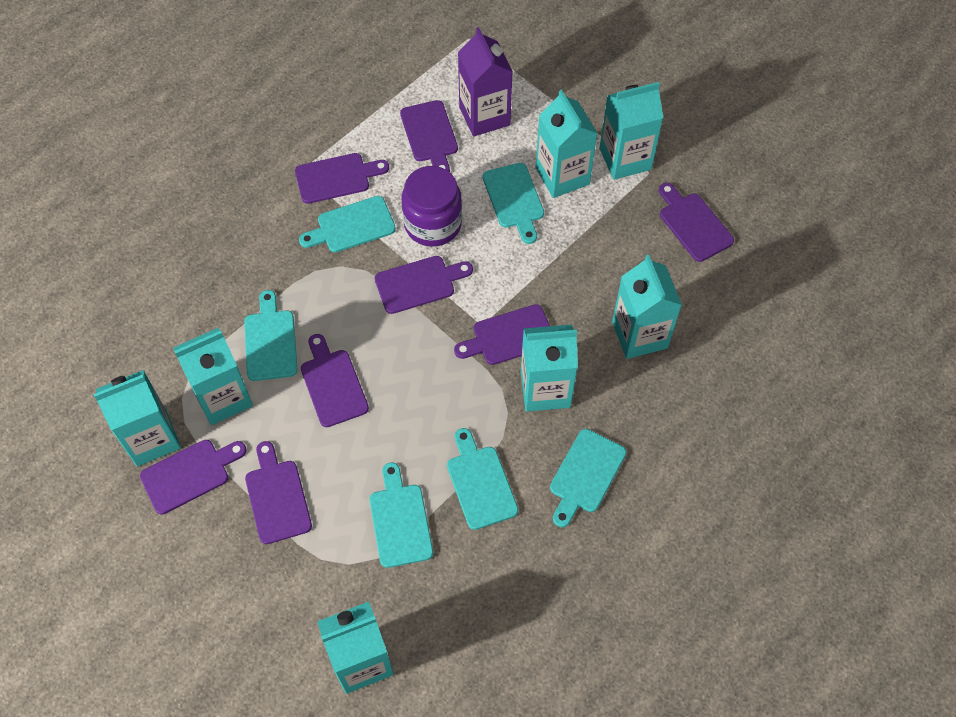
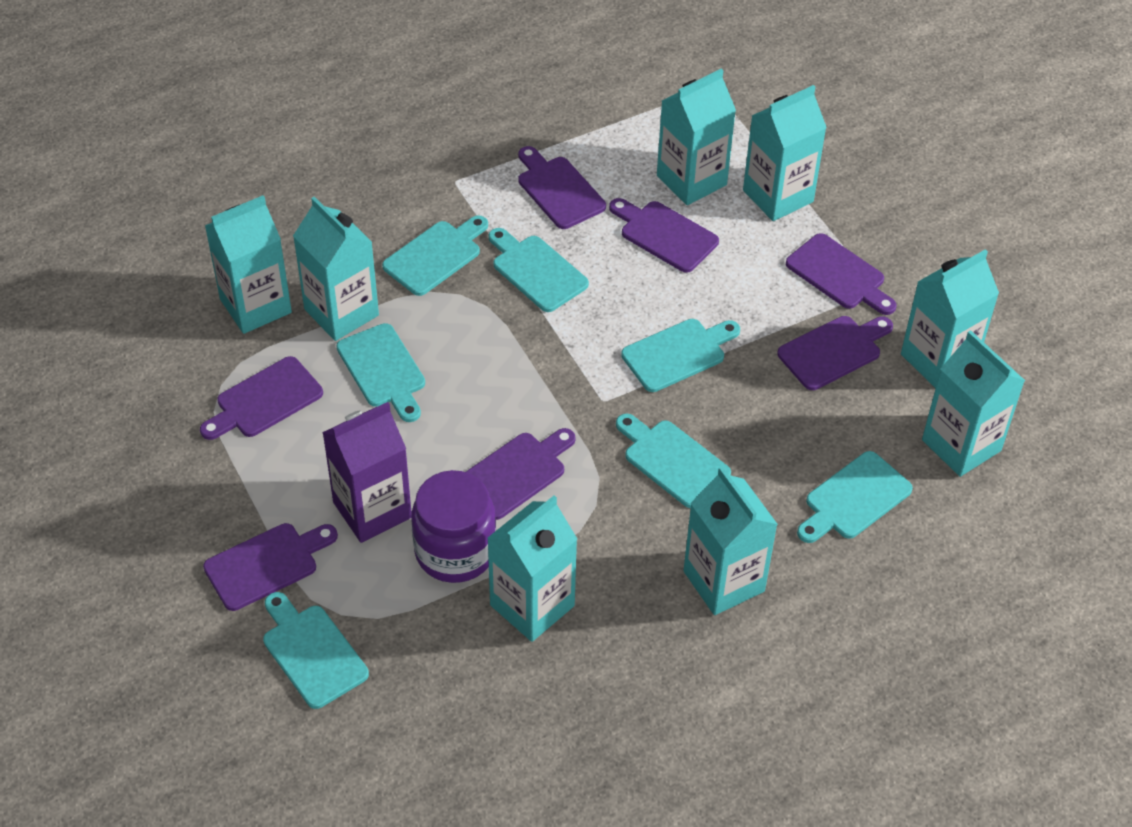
purple cutting board: 8 -> 7
turquoise carton: 7 -> 8
turquoise cutting board: 6 -> 7

